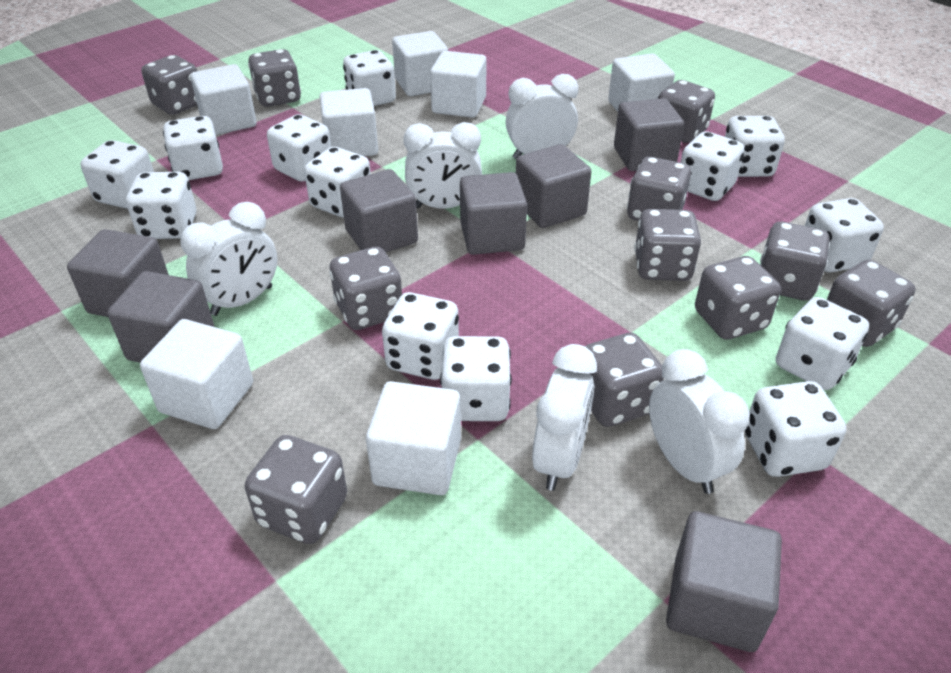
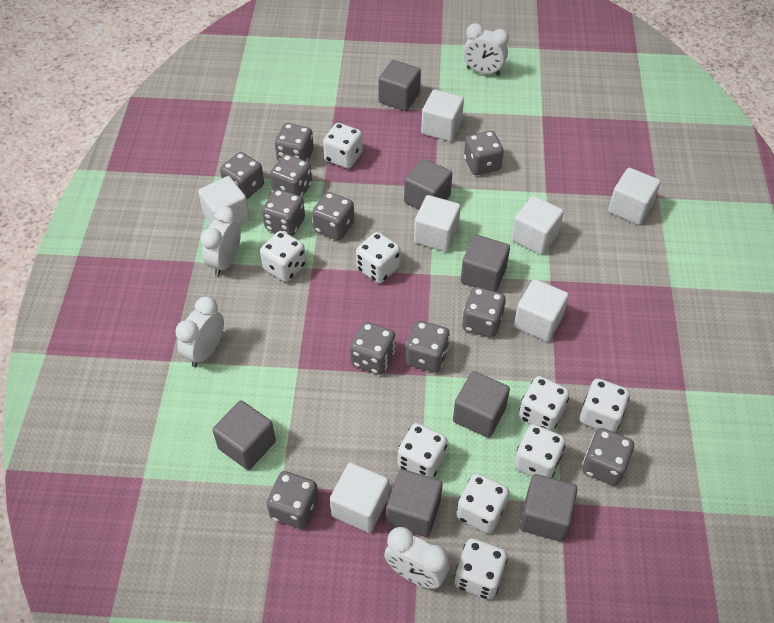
white clock: 5 -> 4
white dice: 13 -> 9

